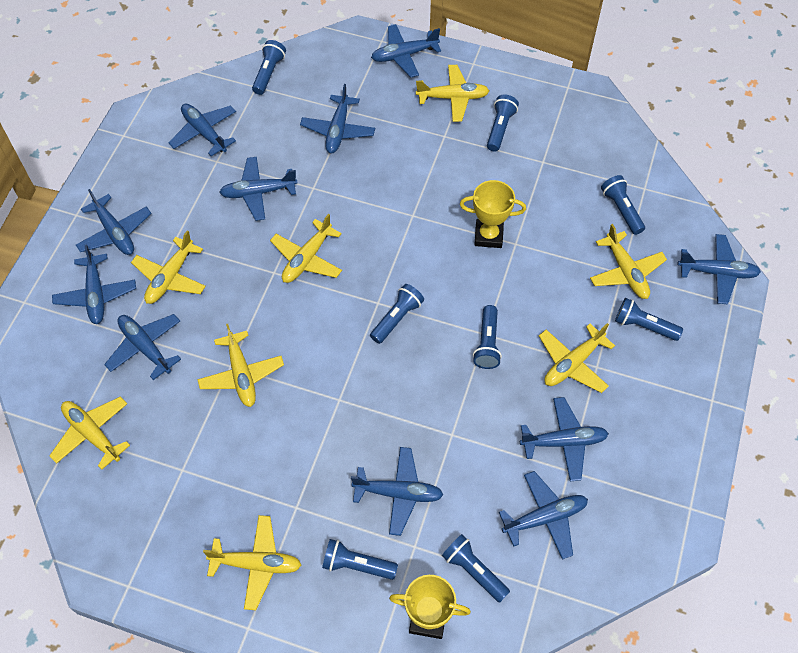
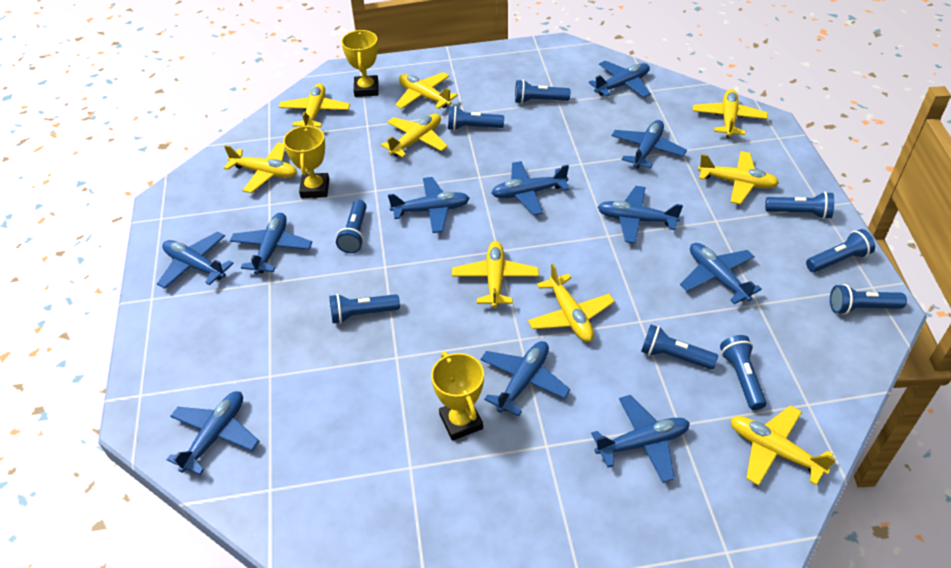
blue flashlight: 8 -> 9
yellow plane: 8 -> 9
yellow trophy: 2 -> 3

